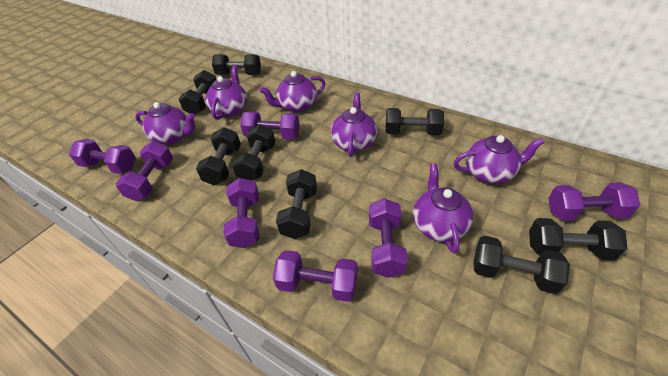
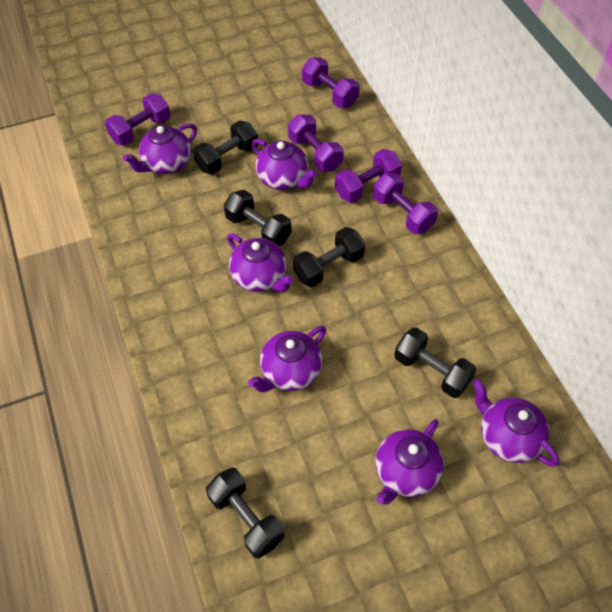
black dumbbell: 8 -> 5
purple dumbbell: 7 -> 5

